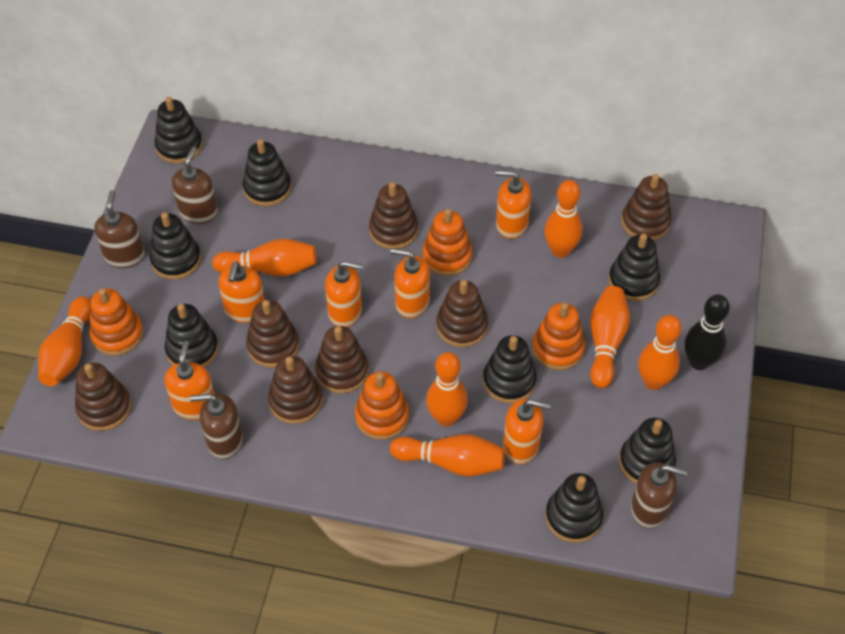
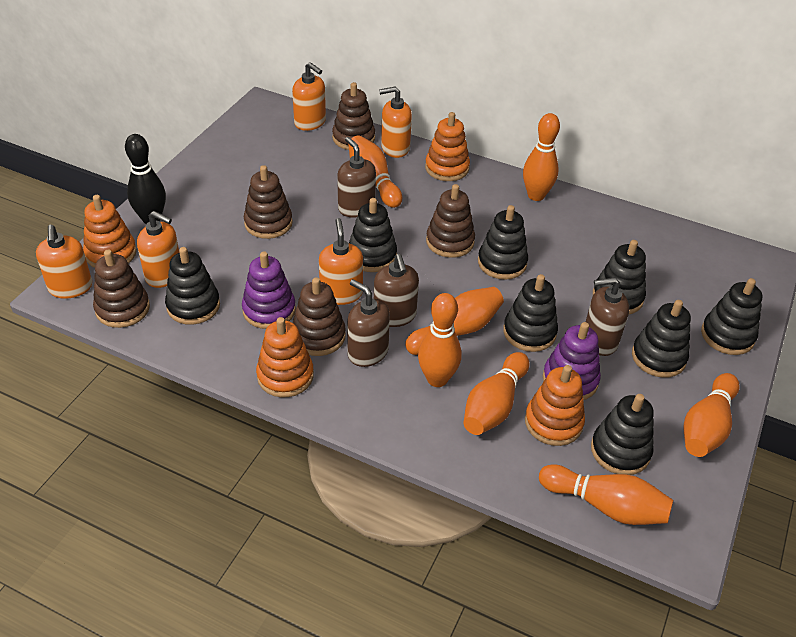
brown stacking toy: 7 -> 5
orange soap dispenser: 6 -> 5
purple stacking toy: 0 -> 2

